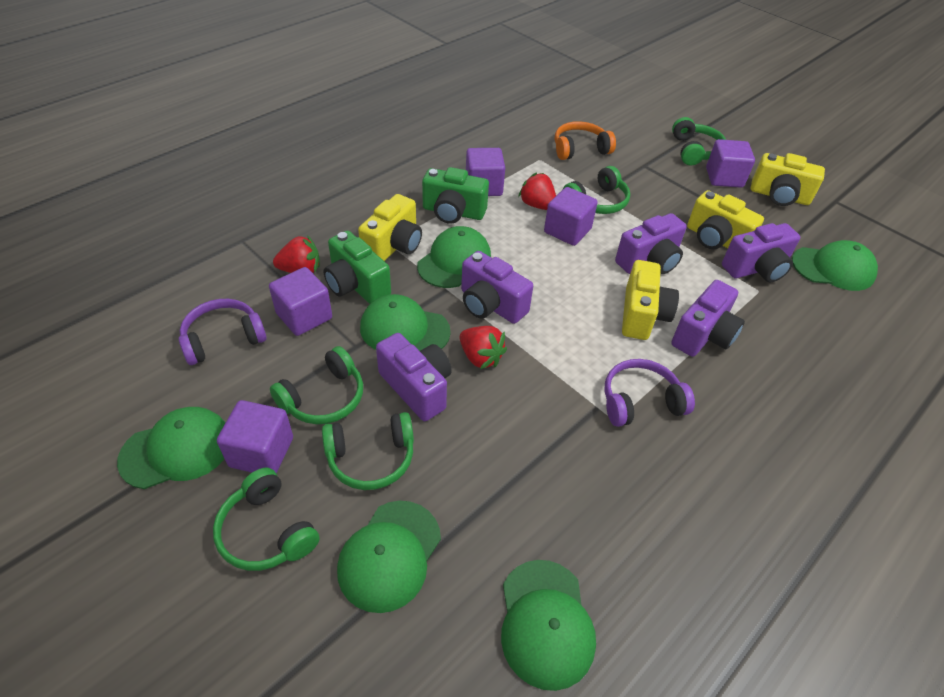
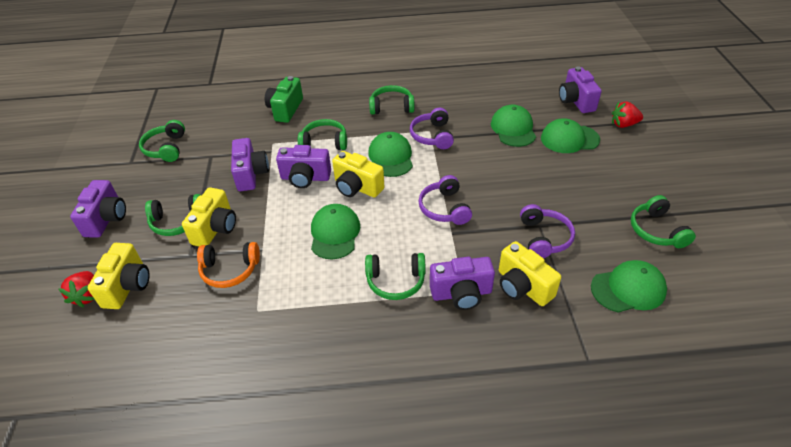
green camera: 2 -> 1
green cap: 6 -> 5
green headphones: 5 -> 6
purple cube: 5 -> 0
purple headphones: 2 -> 3
red strawberry: 3 -> 2

